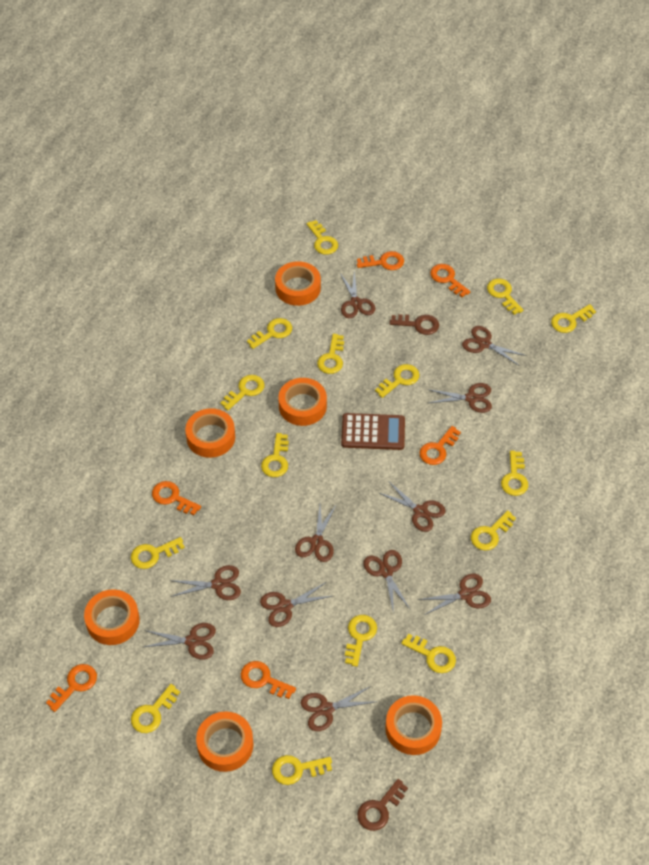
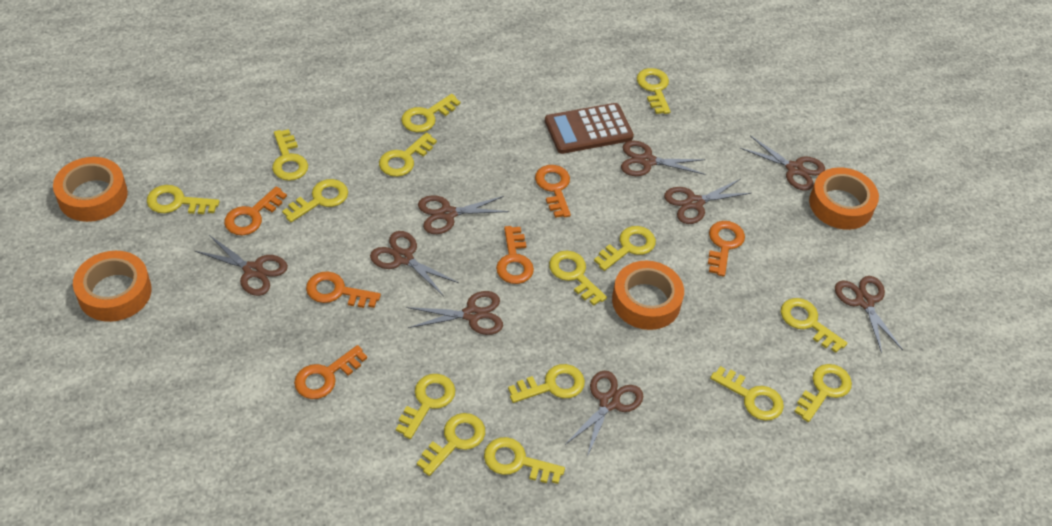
brown key: 2 -> 0
brown scissors: 11 -> 9
orange tape: 6 -> 4

